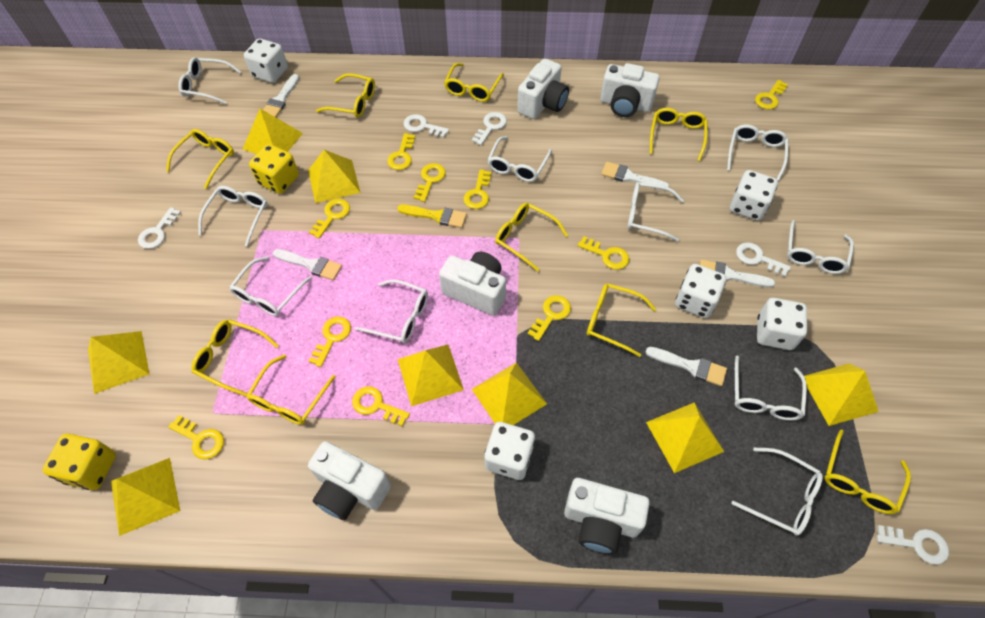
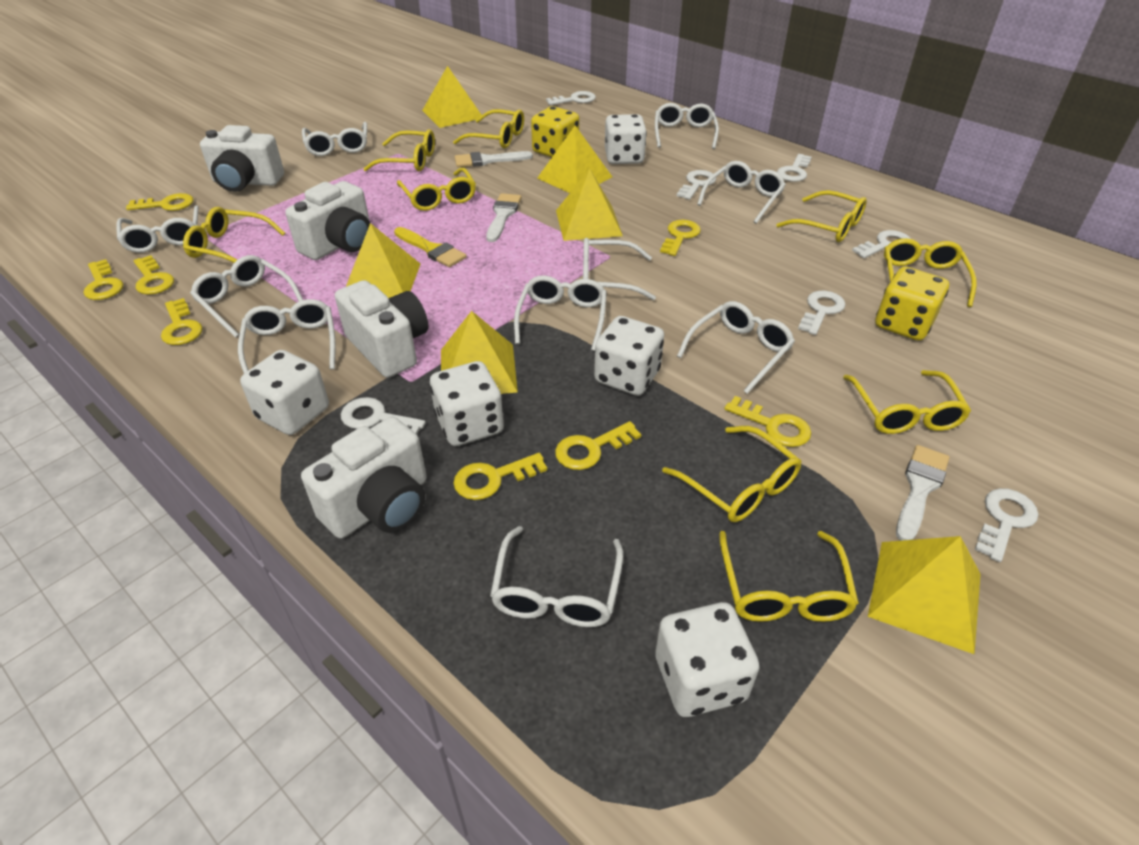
white brush: 5 -> 3
white camera: 5 -> 4
white key: 5 -> 7
yellow key: 10 -> 8
yellow pyramid: 8 -> 6

